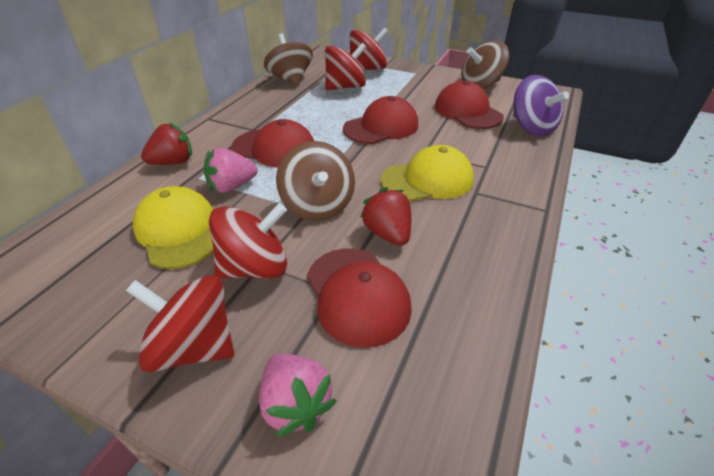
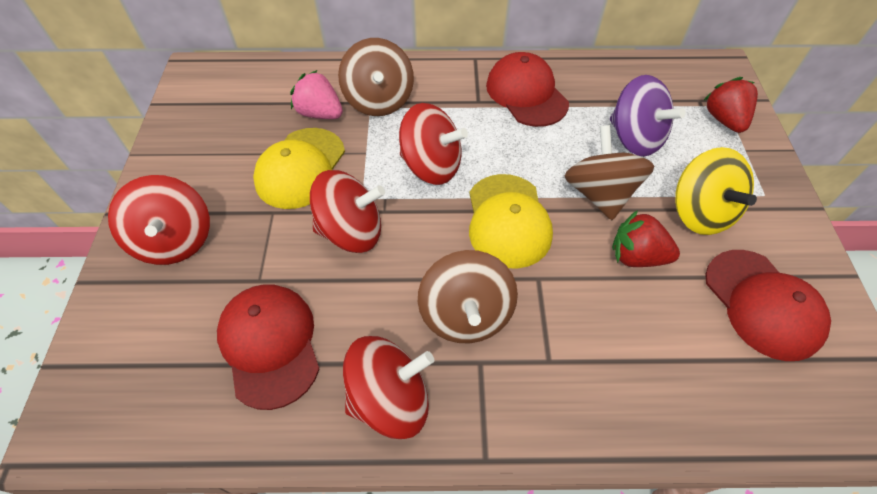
pink strawberry: 2 -> 1
red cap: 4 -> 3
yellow spinning top: 0 -> 1

